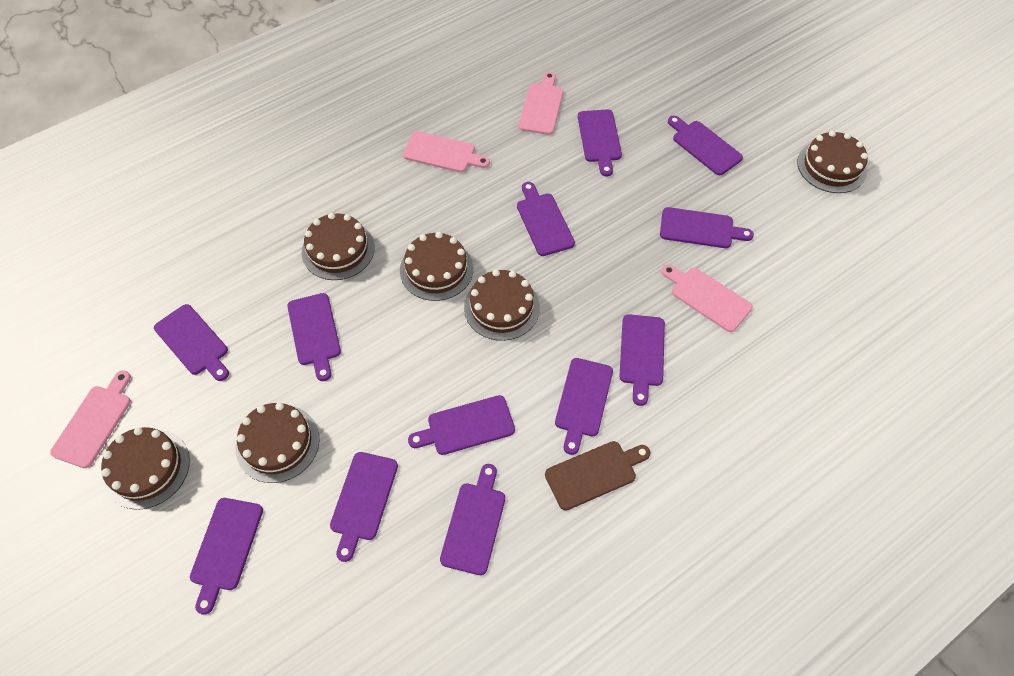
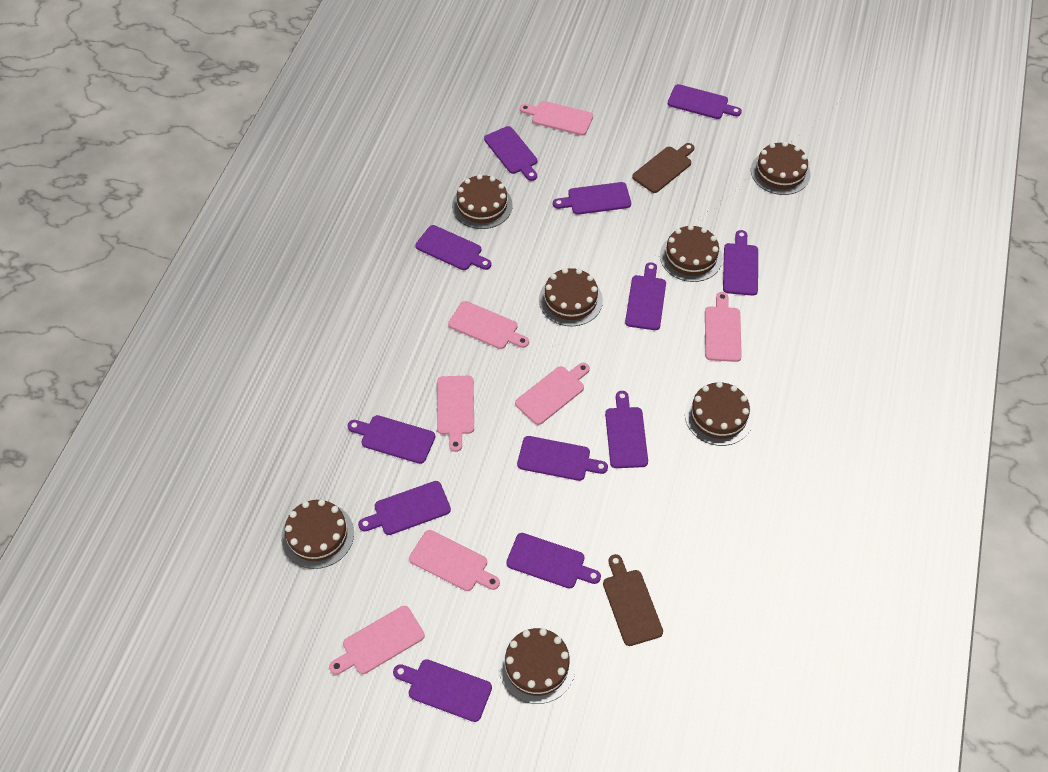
brown cake: 6 -> 7
brown cutting board: 1 -> 2
pink cutting board: 4 -> 7

